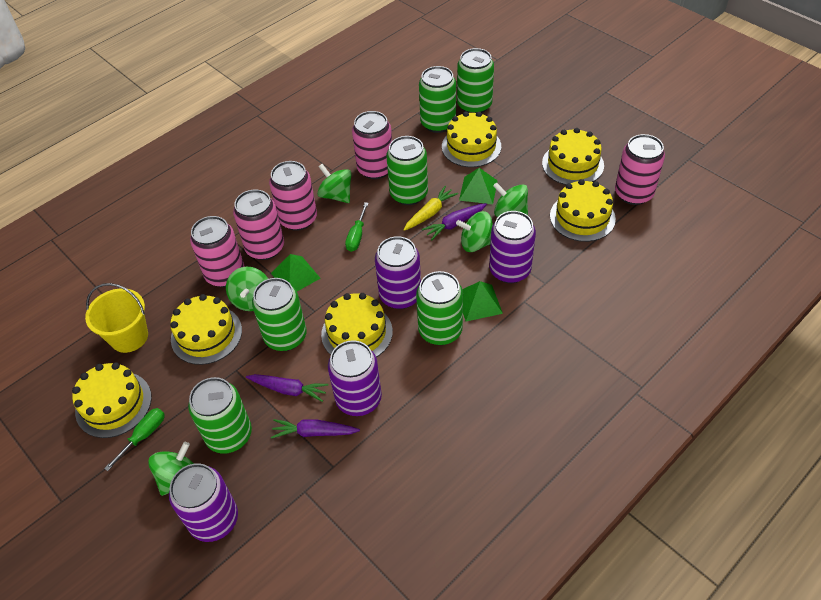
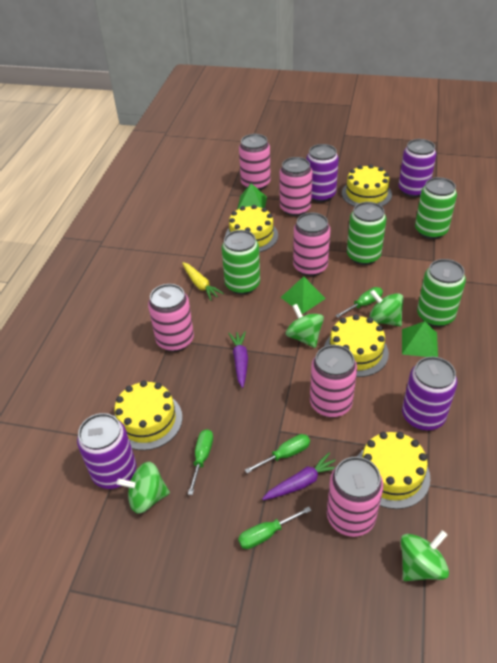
green can: 6 -> 4
green screwdriver: 2 -> 4
green spinning top: 5 -> 4
pink can: 5 -> 6
purple carrot: 3 -> 2
yellow bucket: 1 -> 0
yellow cake: 6 -> 5

